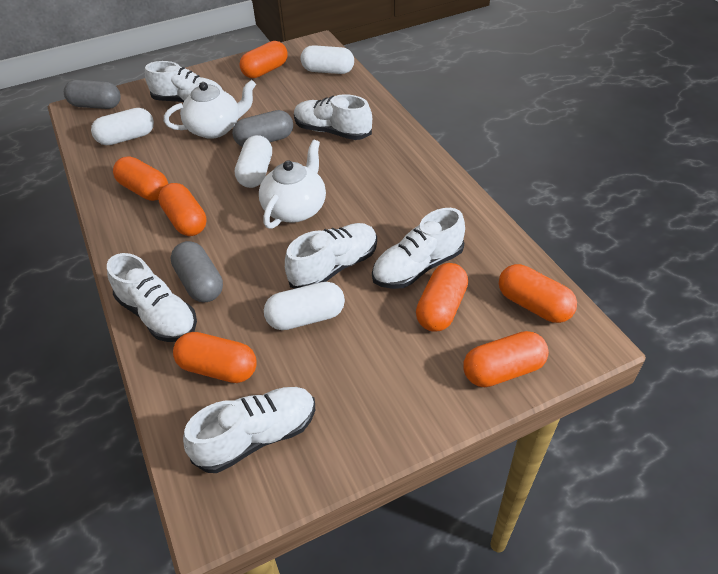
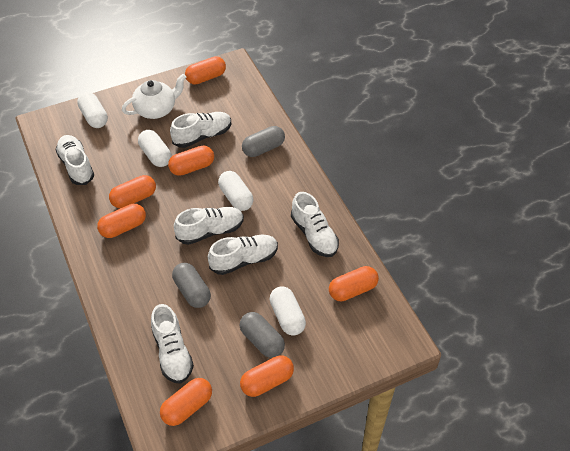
white teapot: 2 -> 1

